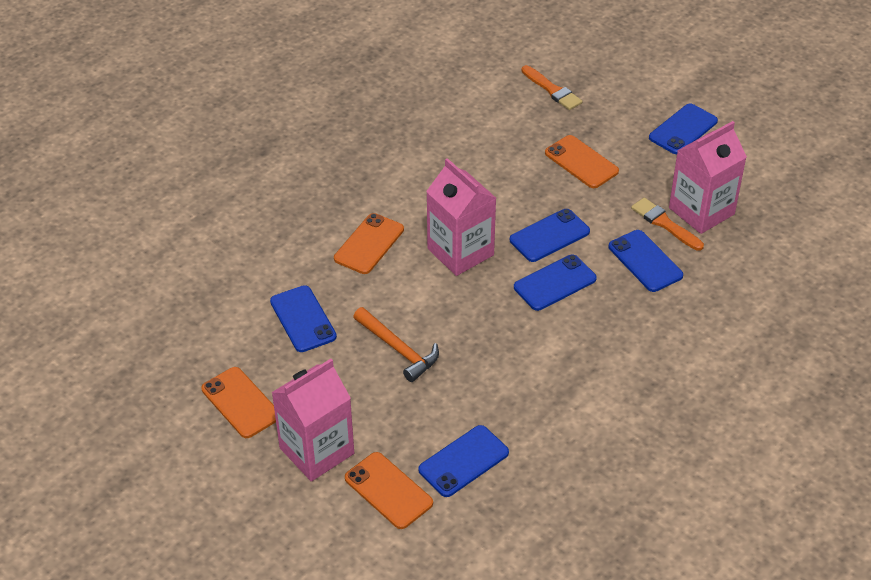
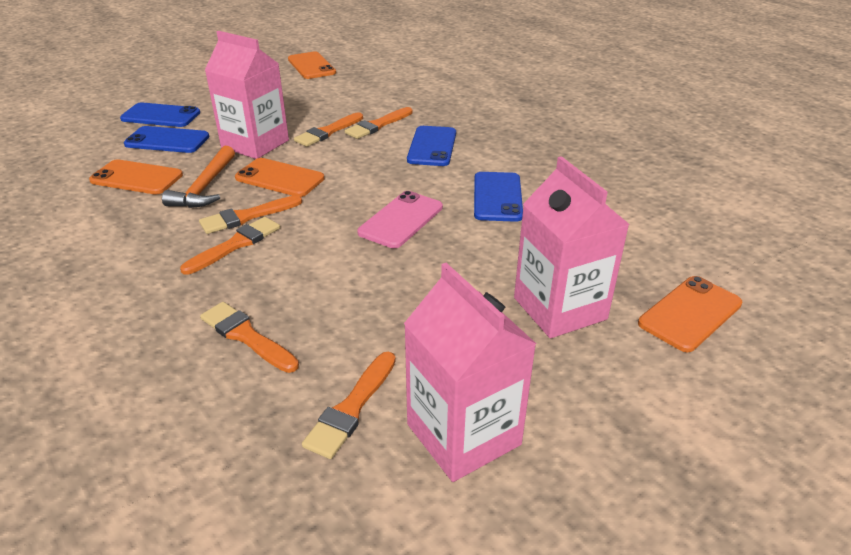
blue phone: 6 -> 4
orange brush: 2 -> 6
pink phone: 0 -> 1

